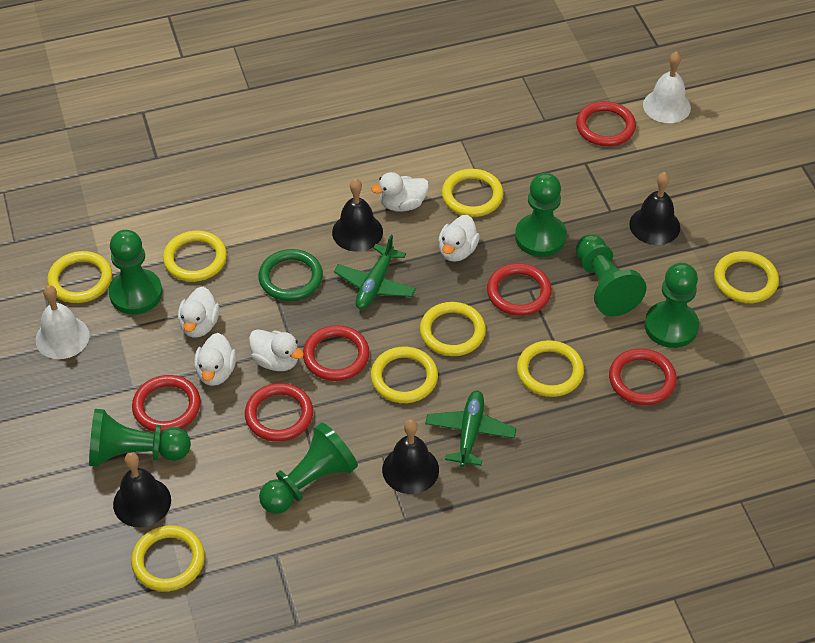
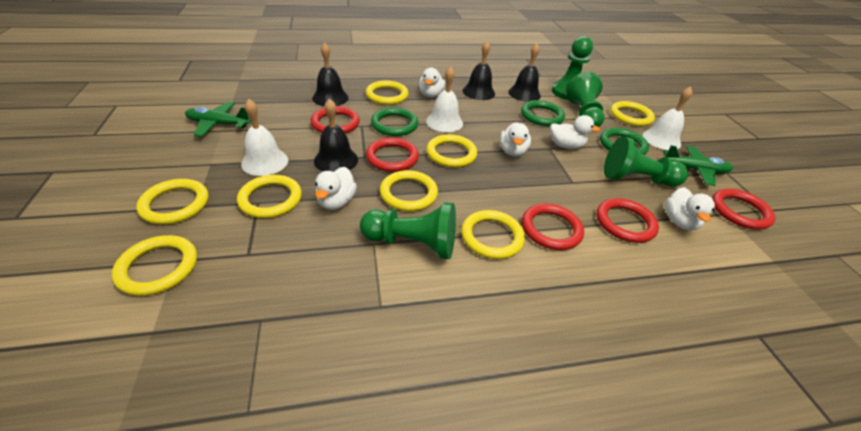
green pawn: 6 -> 4
green ring: 1 -> 3
red ring: 6 -> 5
white bell: 2 -> 3

